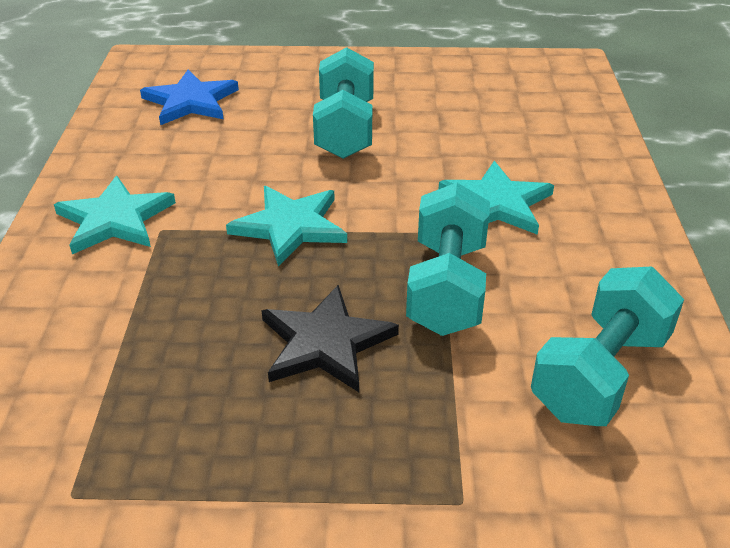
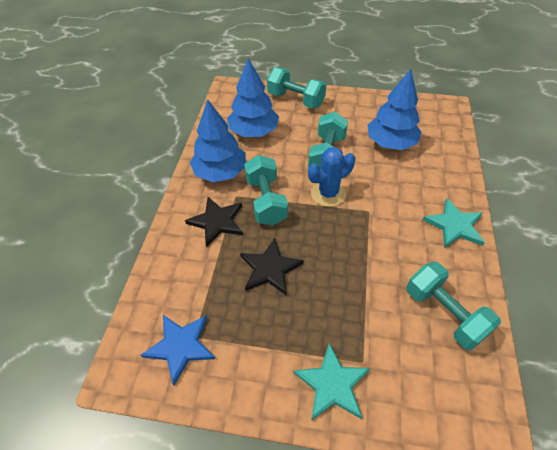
black star: 1 -> 2
blue cactus: 0 -> 1
blue tree: 0 -> 3
turquoise dumbbell: 3 -> 4
turquoise star: 3 -> 2

